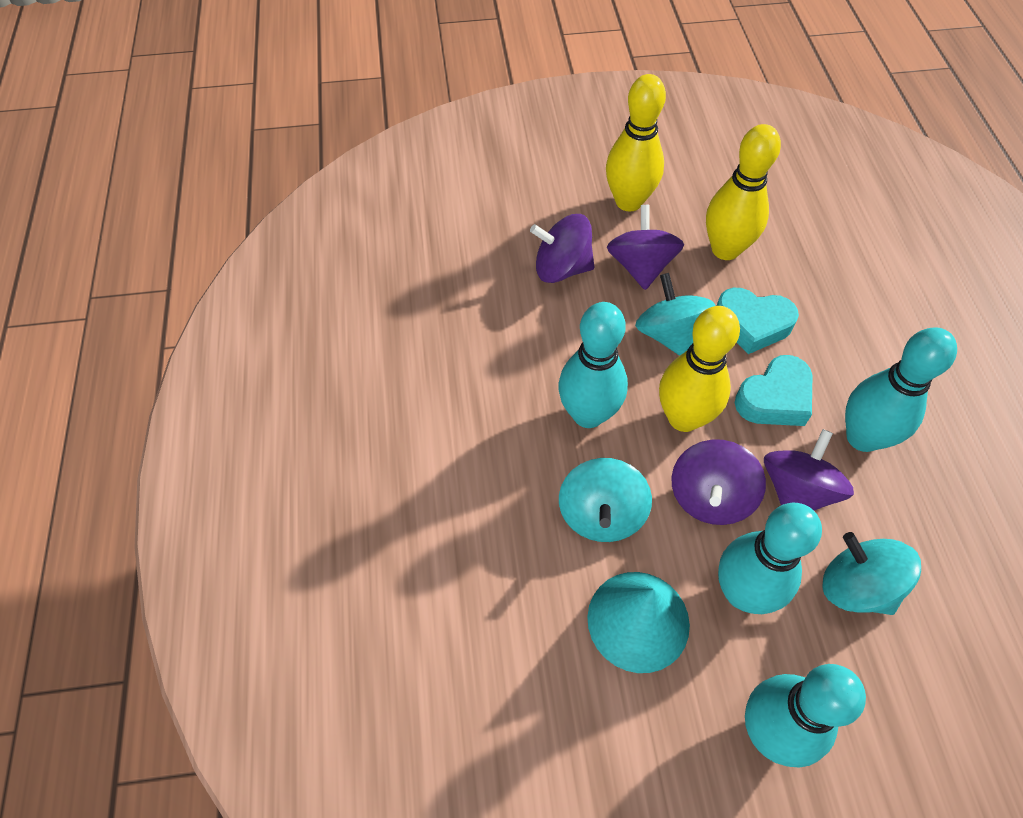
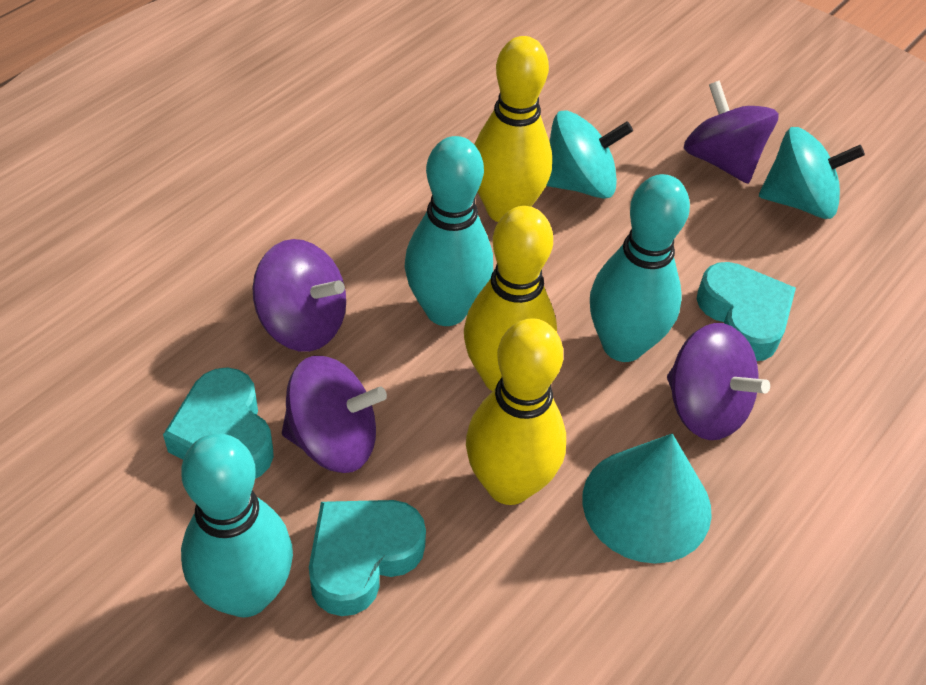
turquoise bowling pin: 4 -> 3
turquoise heart: 2 -> 3
turquoise spinning top: 3 -> 2

